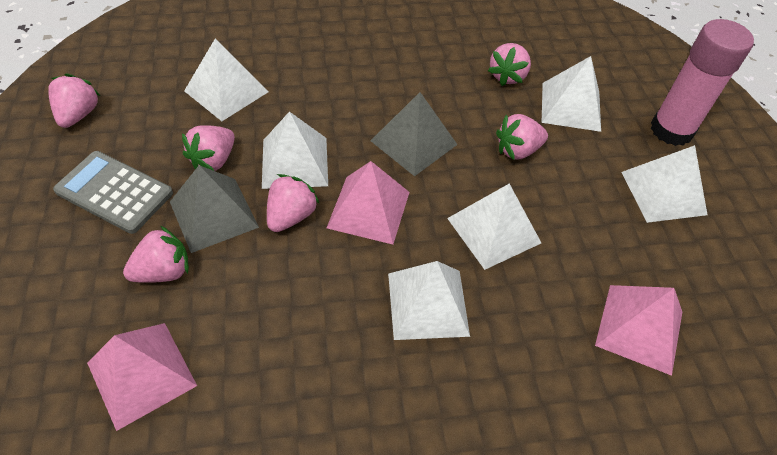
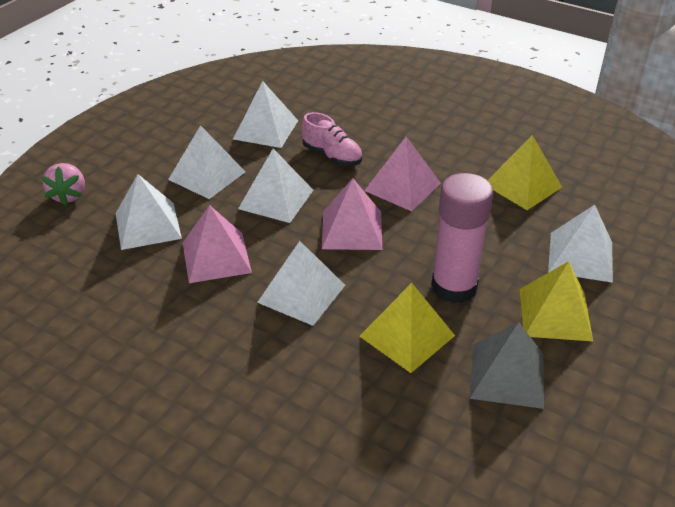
grey calculator: 1 -> 0
grey pyramid: 2 -> 1
pink shoe: 0 -> 1
pink strawberry: 6 -> 1
yellow pyramid: 0 -> 3

